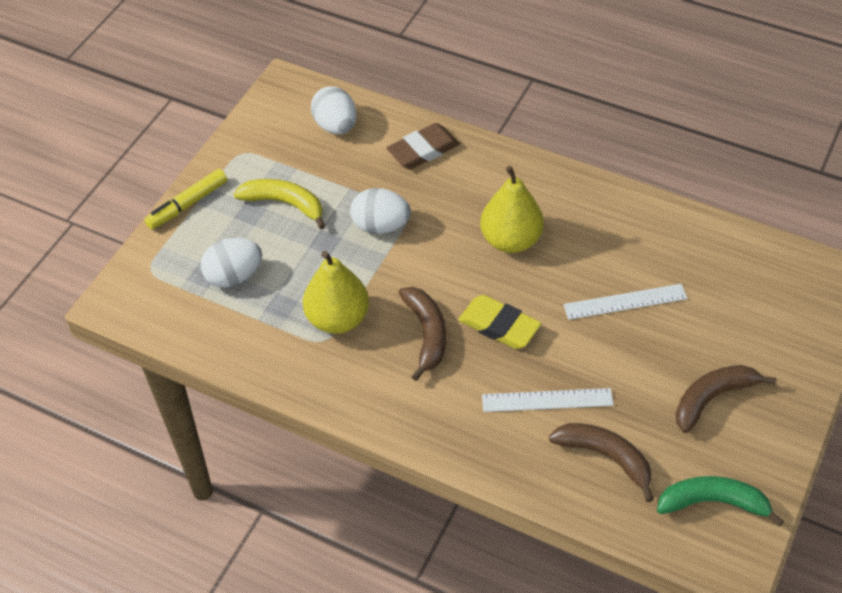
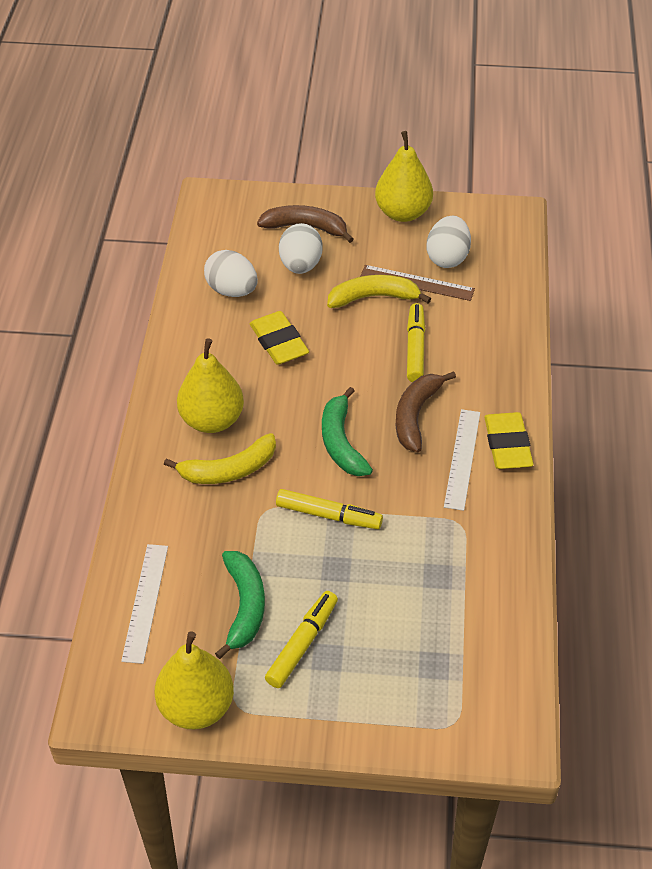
brown banana: 3 -> 2
brown eraser: 1 -> 0
brown ruler: 0 -> 1
green banana: 1 -> 2
yellow banana: 1 -> 2
yellow eraser: 1 -> 2
yellow marker: 1 -> 3
yellow pear: 2 -> 3

